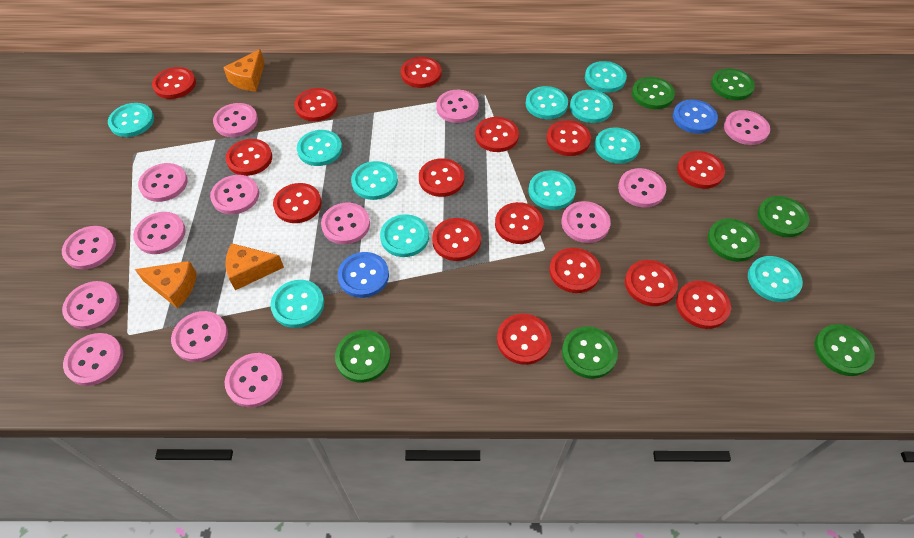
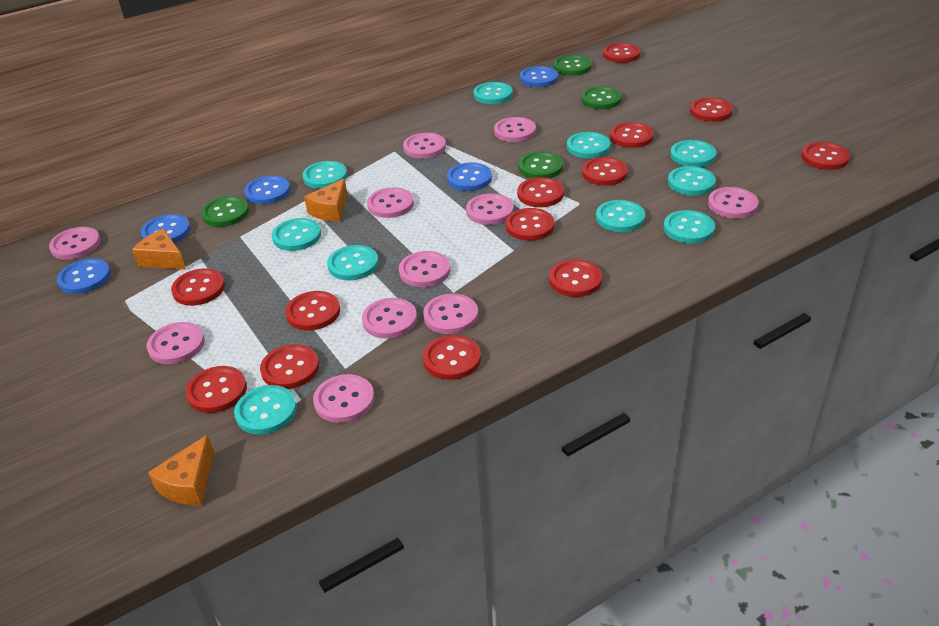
blue button: 2 -> 5
green button: 7 -> 4
pink button: 14 -> 11
red button: 15 -> 13
turquoise button: 11 -> 10

